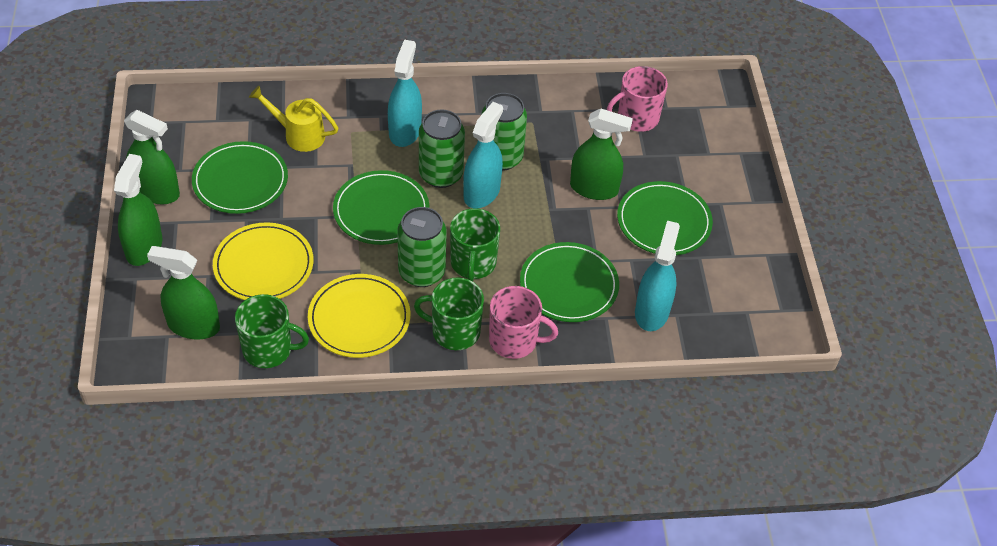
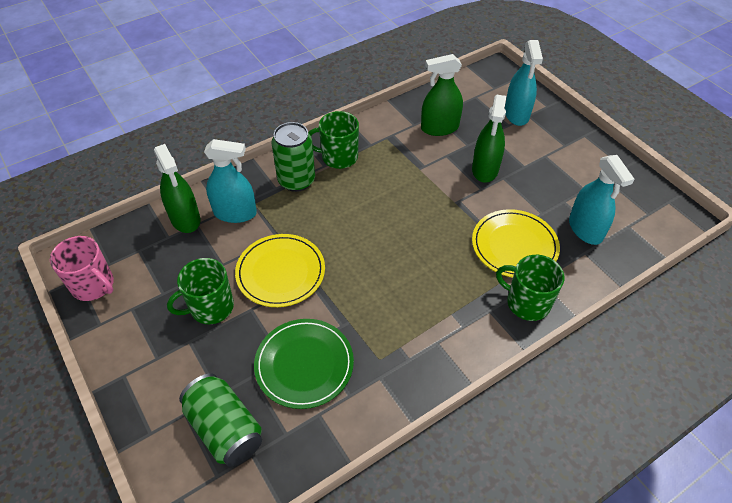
green can: 3 -> 2
green plate: 4 -> 1
green spray bottle: 4 -> 3
pink mug: 2 -> 1
yellow watering can: 1 -> 0

